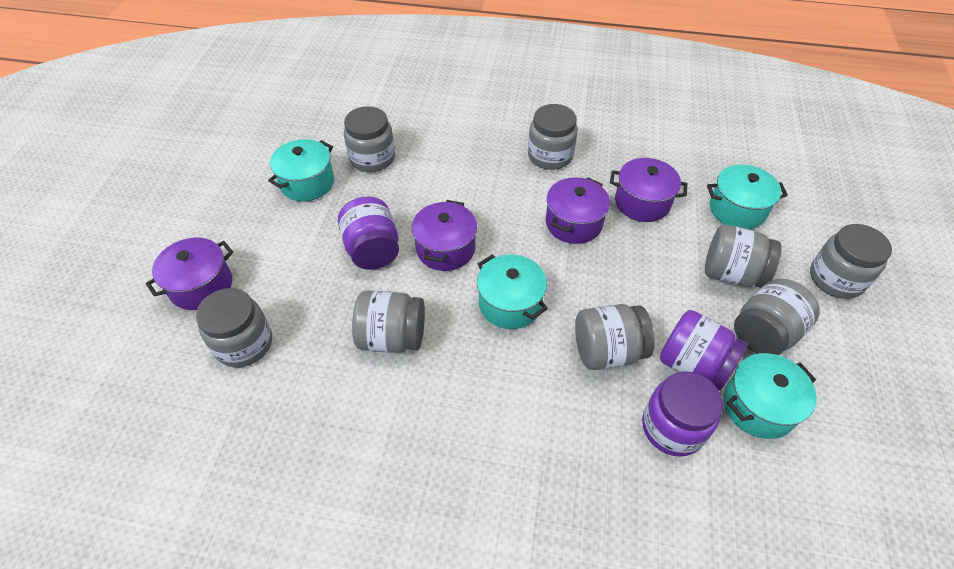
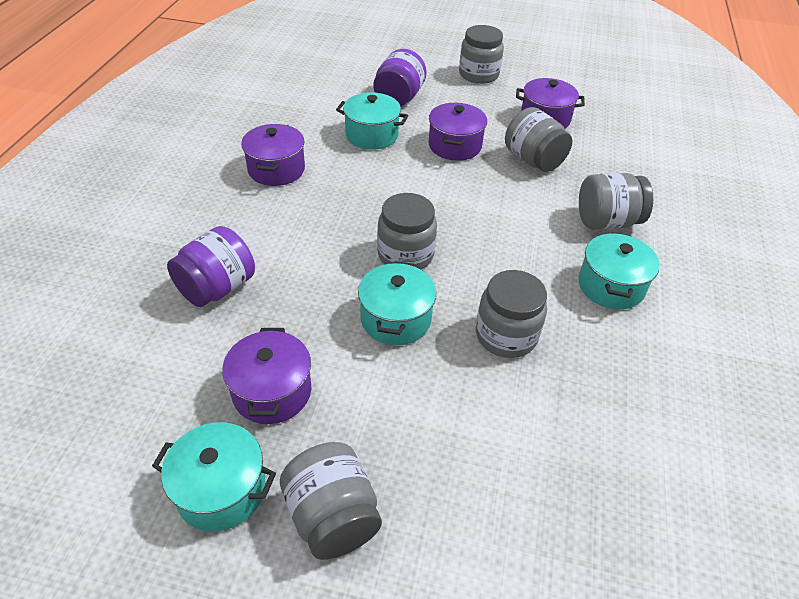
grey jar: 8 -> 6
purple jar: 3 -> 2

